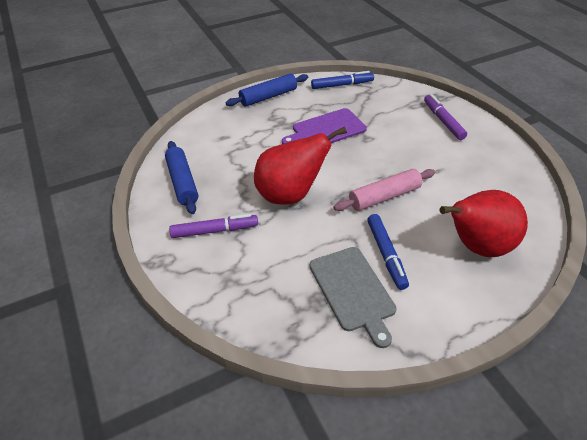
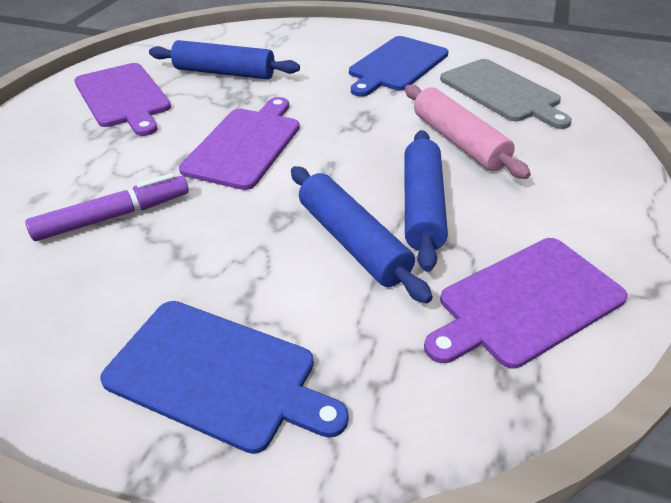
blue cutting board: 0 -> 2
blue marker: 2 -> 0
blue rolling pin: 2 -> 3
purple cutting board: 1 -> 3
purple marker: 2 -> 1
red pear: 2 -> 0

